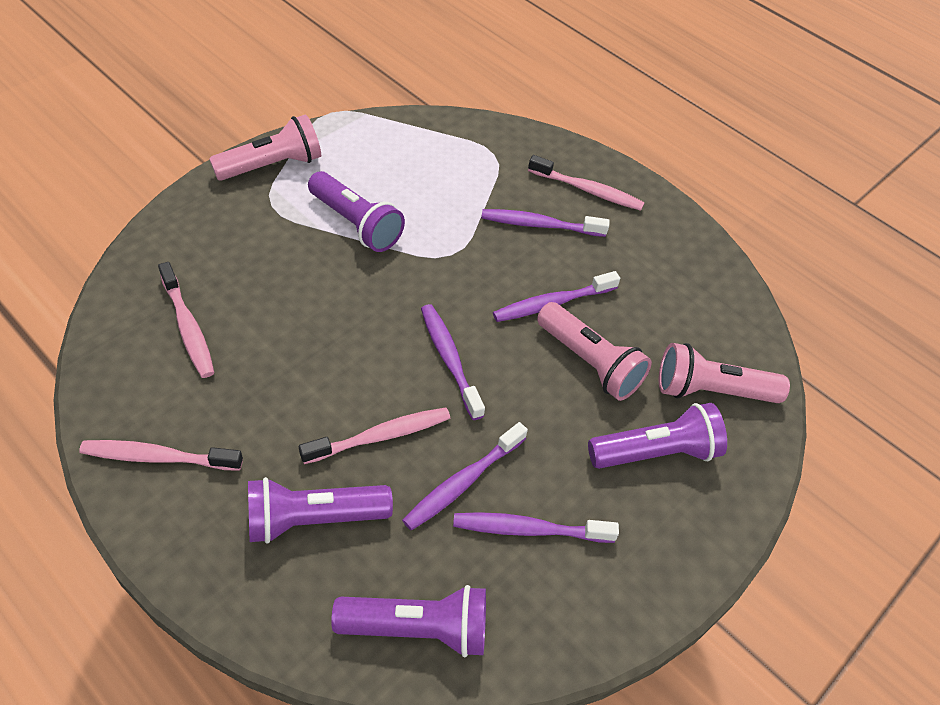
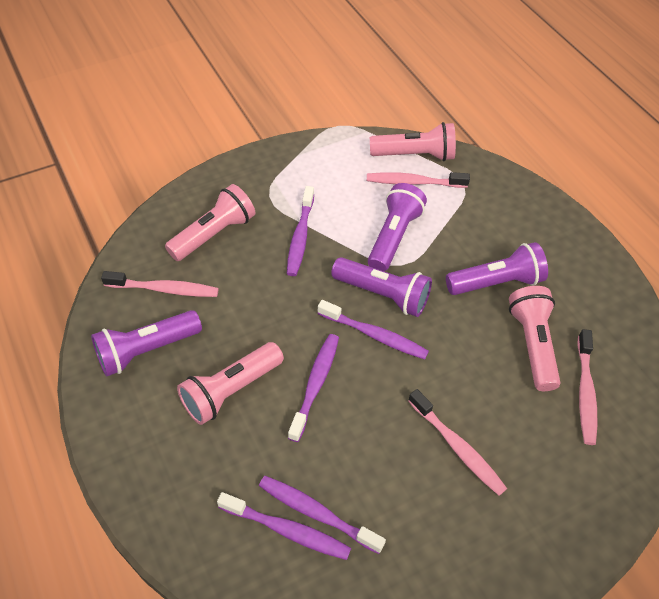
pink flashlight: 3 -> 4

